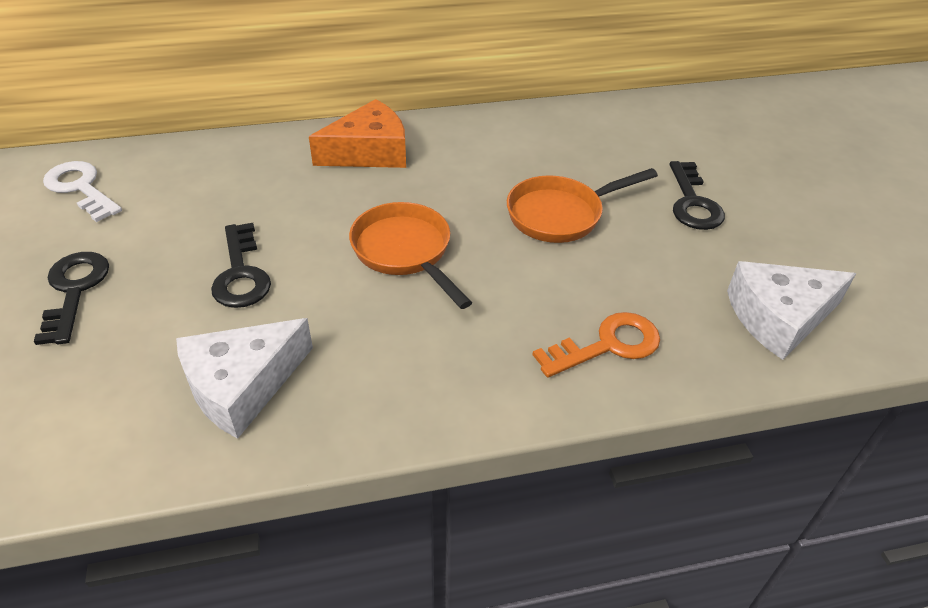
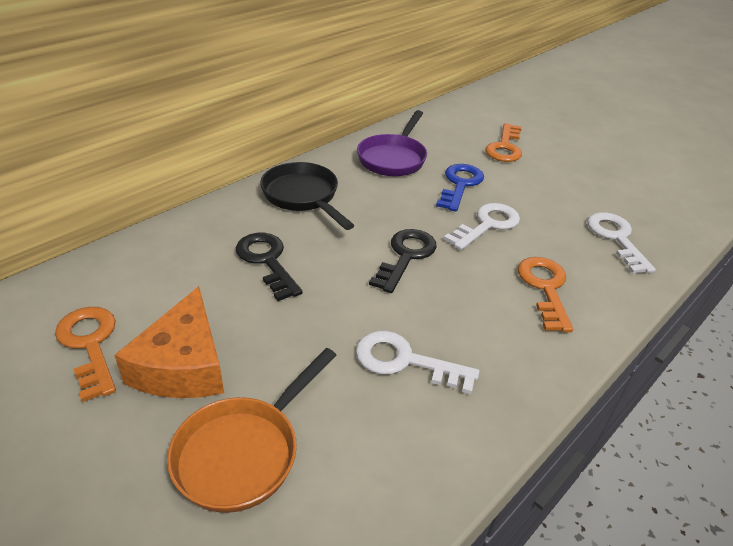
black key: 3 -> 2
black pan: 0 -> 1
blue key: 0 -> 1
orange key: 1 -> 3
orange pan: 2 -> 1
purple pan: 0 -> 1
white cheese: 2 -> 0
white key: 1 -> 3

